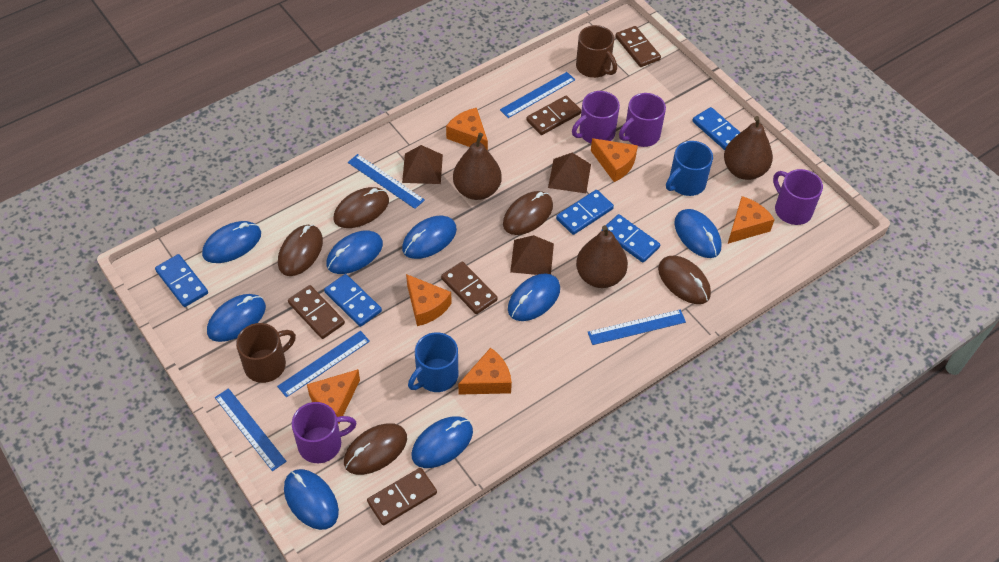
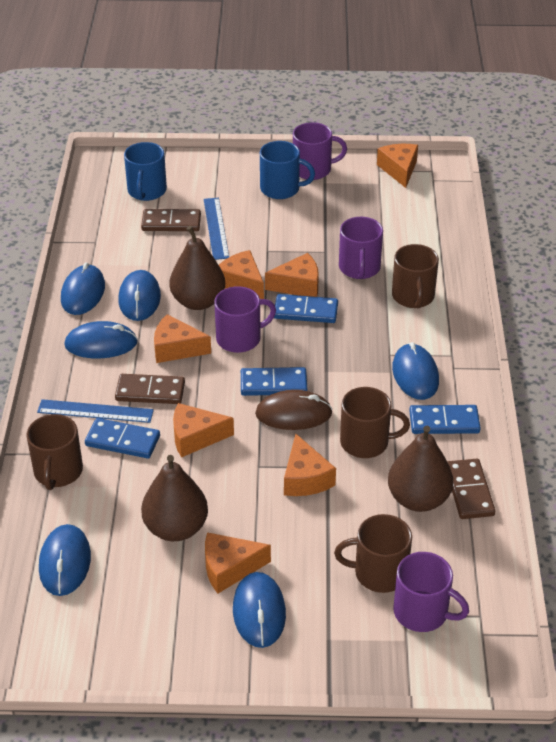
blue domino: 5 -> 4
blue mouse: 8 -> 6
blue ruler: 5 -> 2
brown domino: 5 -> 3
brown mouse: 5 -> 1
brown mug: 2 -> 4
brown pyramid: 3 -> 0
orange cheese: 6 -> 7

